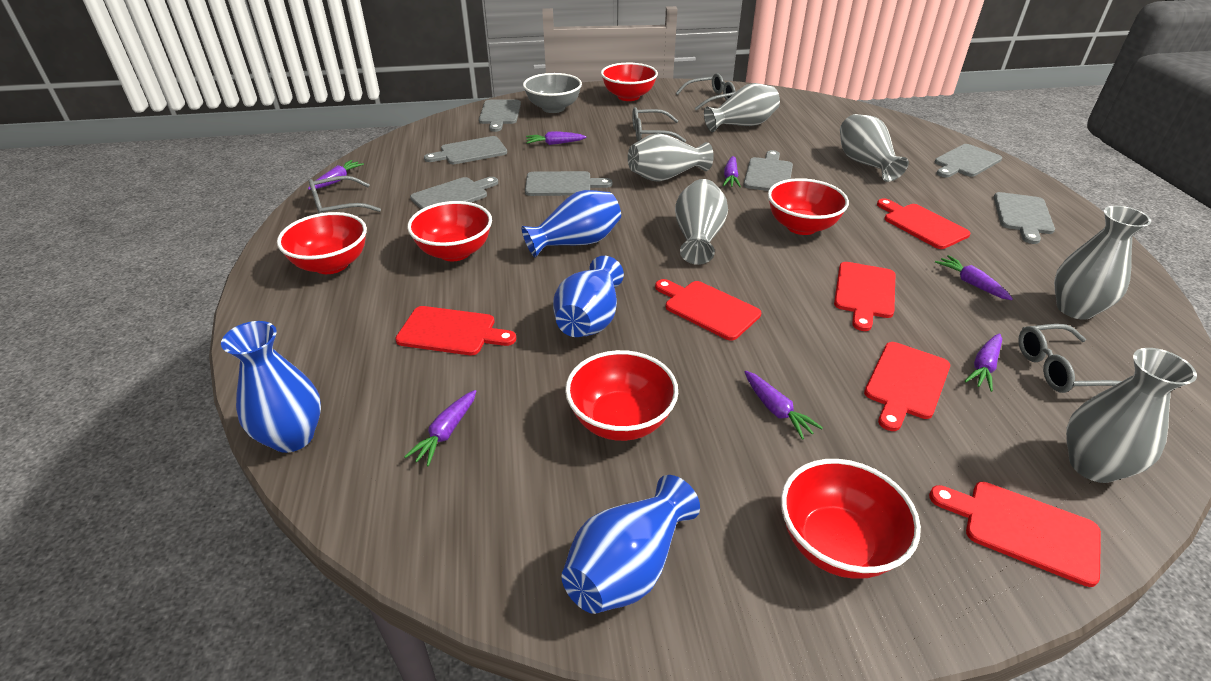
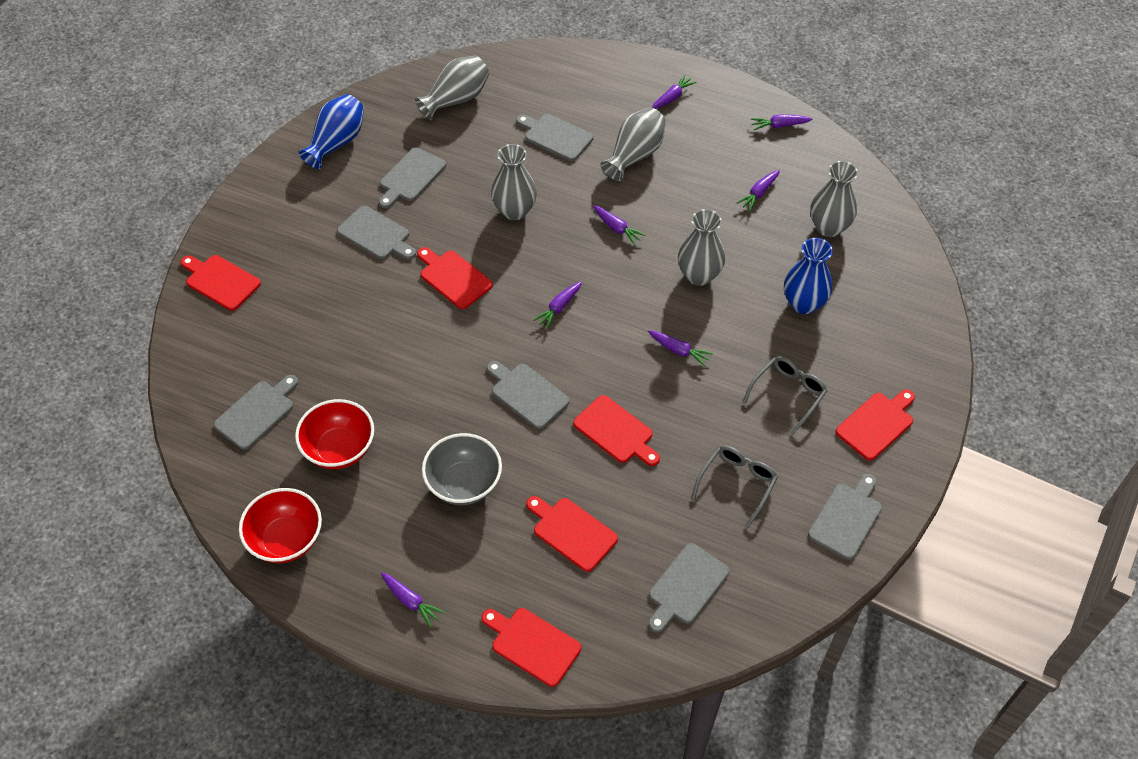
blue vase: 4 -> 2
grey glasses: 4 -> 2
grey vase: 6 -> 5
red bowl: 6 -> 2

